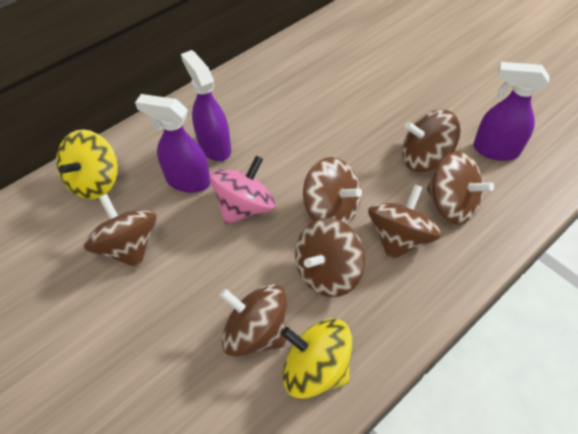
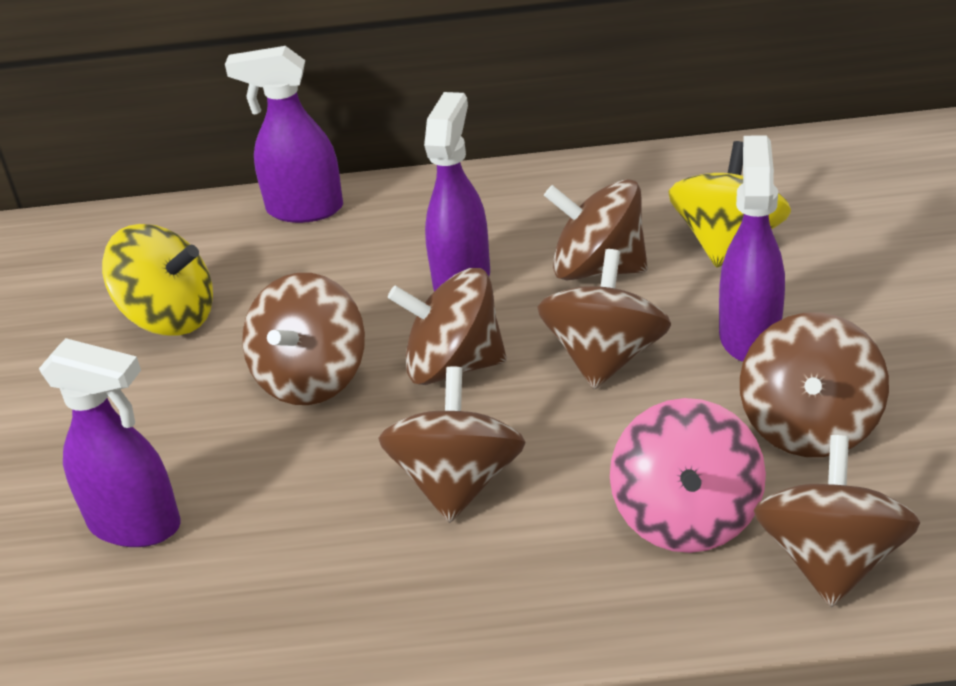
purple spray bottle: 3 -> 4

